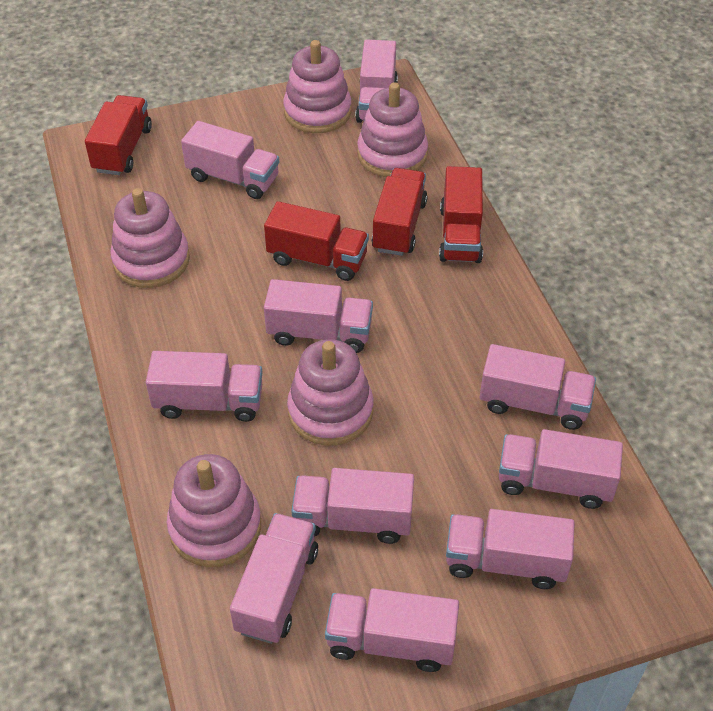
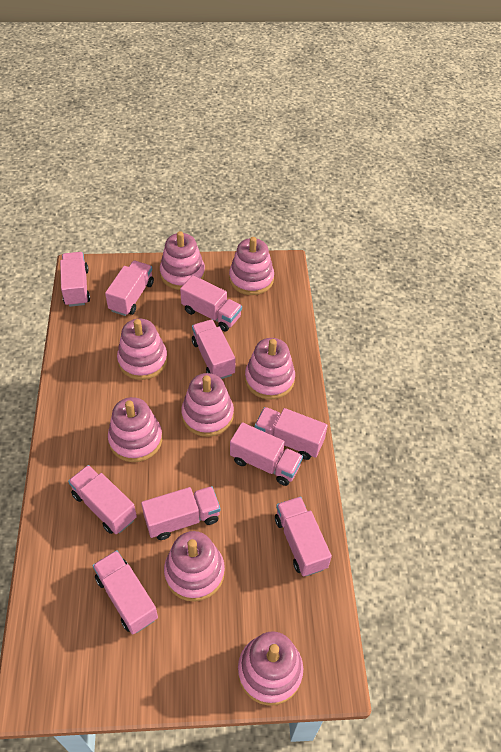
pink stacking toy: 5 -> 8
red truck: 4 -> 0

